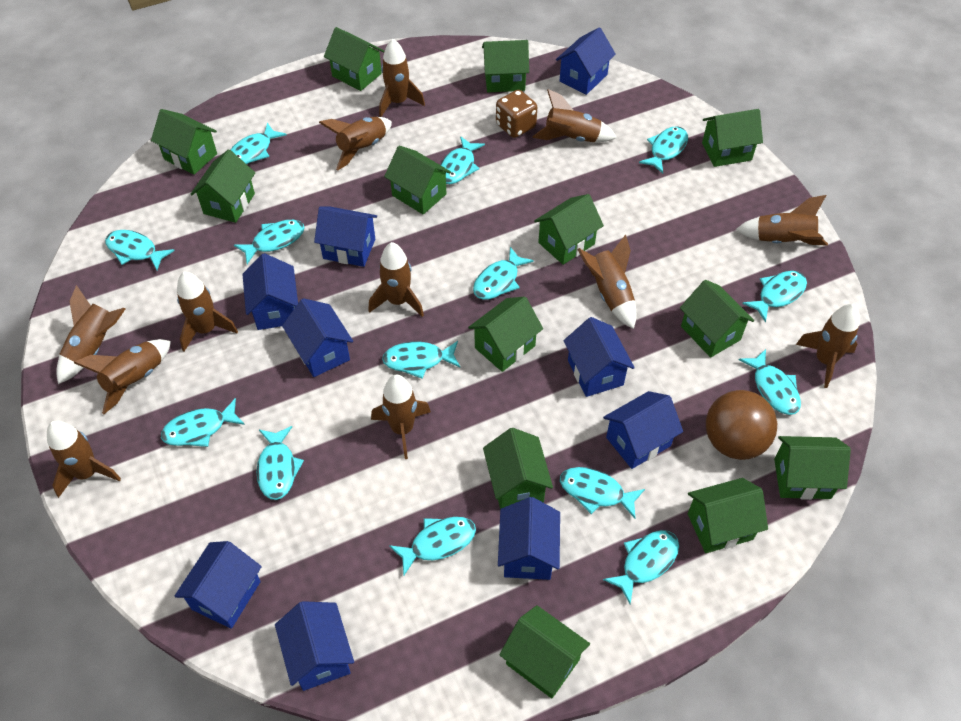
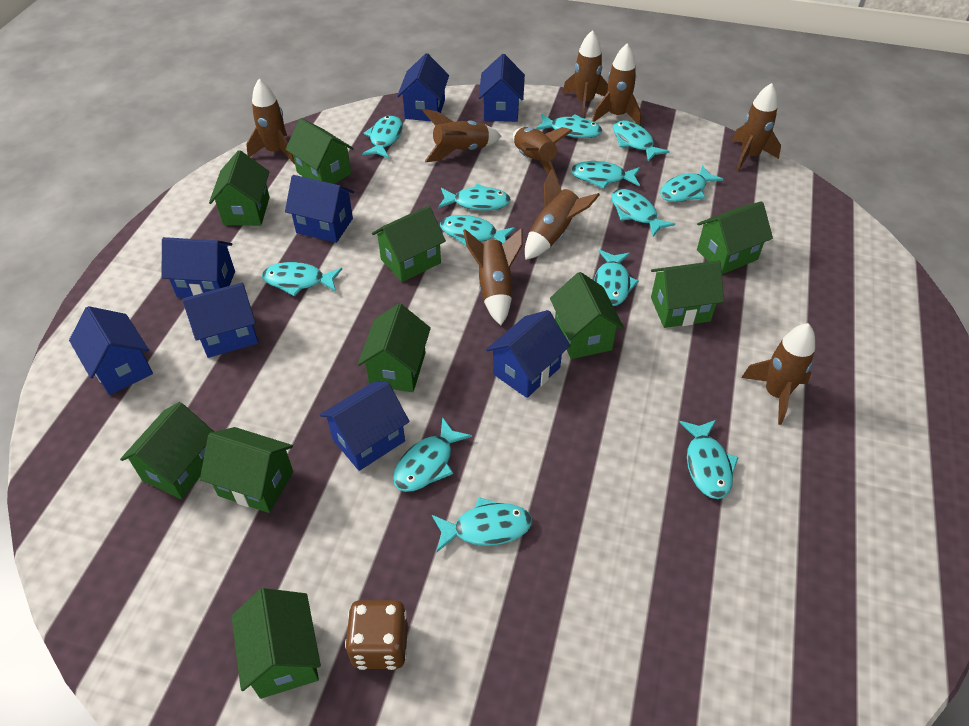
blue house: 9 -> 8
brown ball: 1 -> 0
brown rocket: 12 -> 9
green house: 13 -> 10
turquoise fish: 14 -> 13

